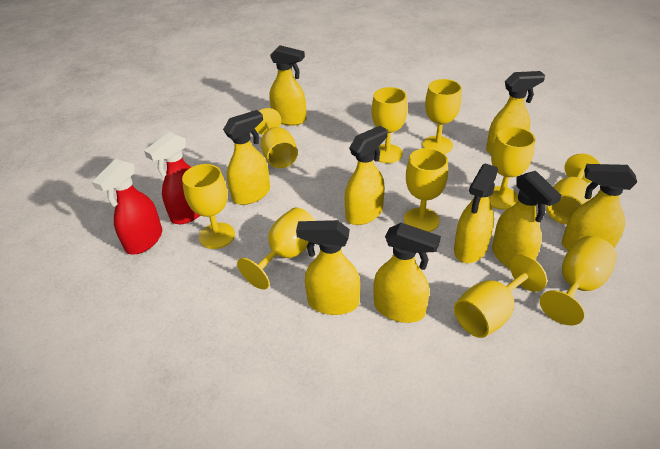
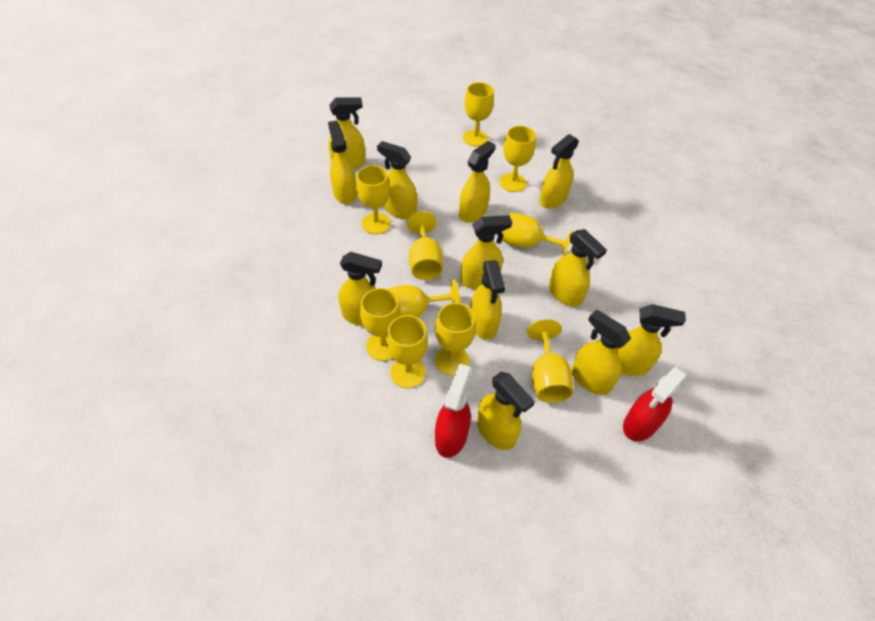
yellow spray bottle: 9 -> 12

